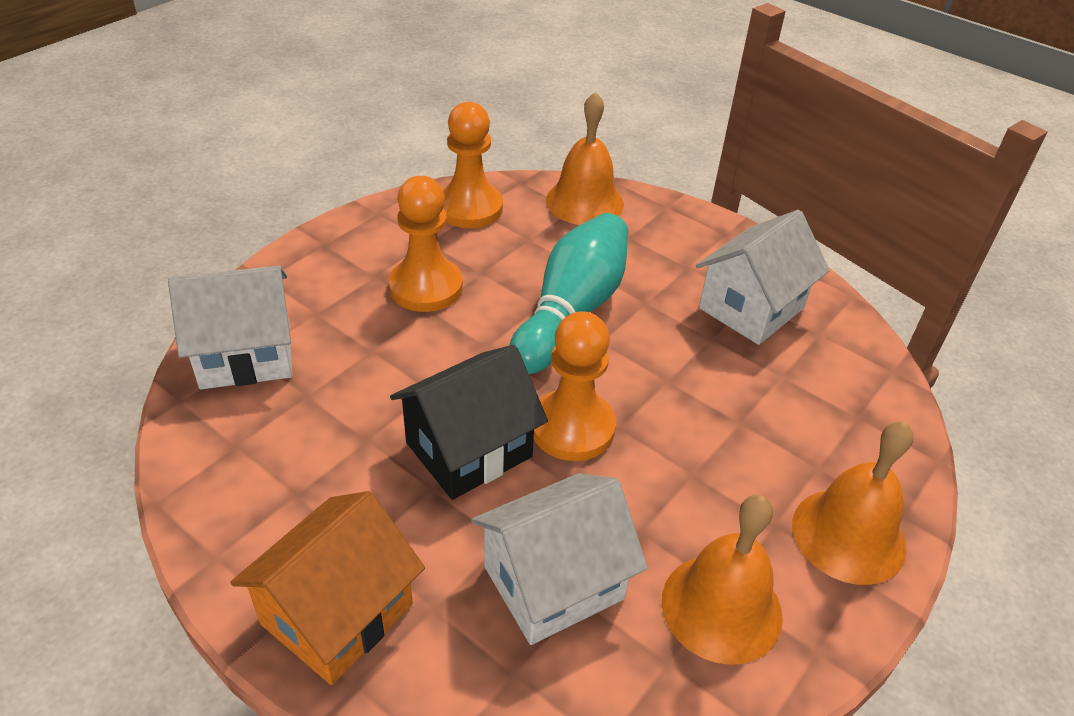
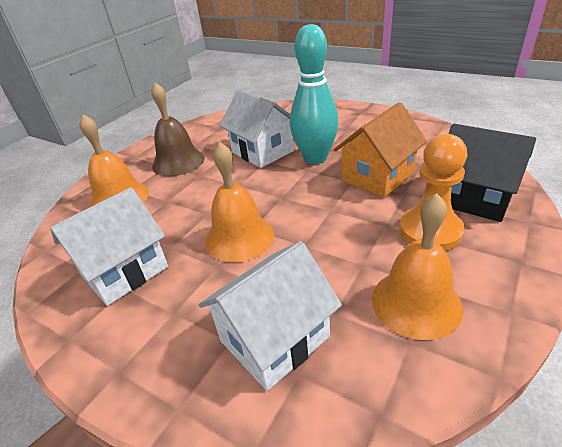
brown bell: 0 -> 1
orange pawn: 3 -> 1

